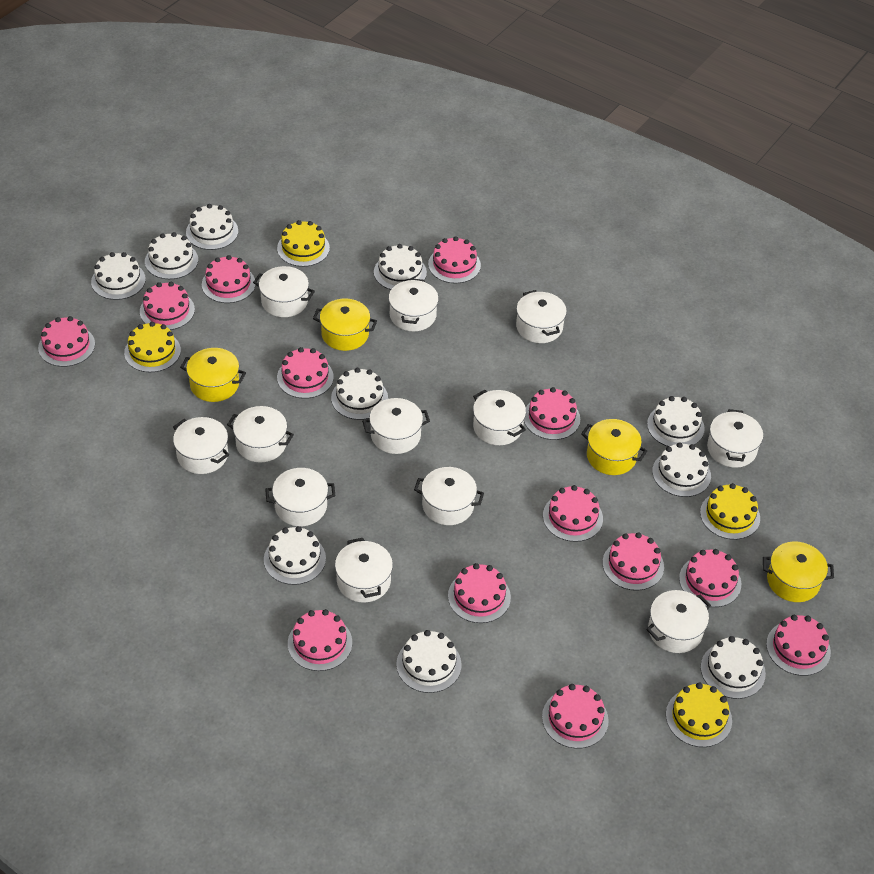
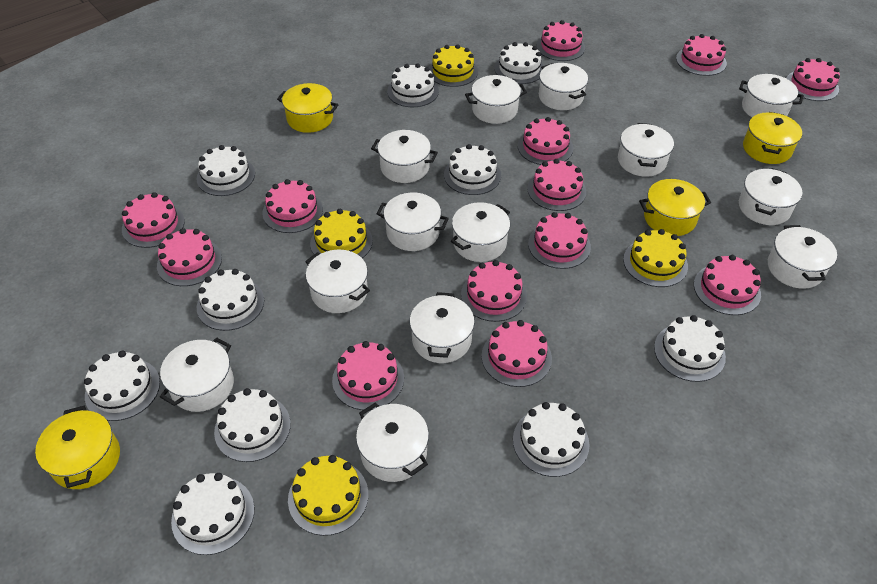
white pot: 12 -> 13

